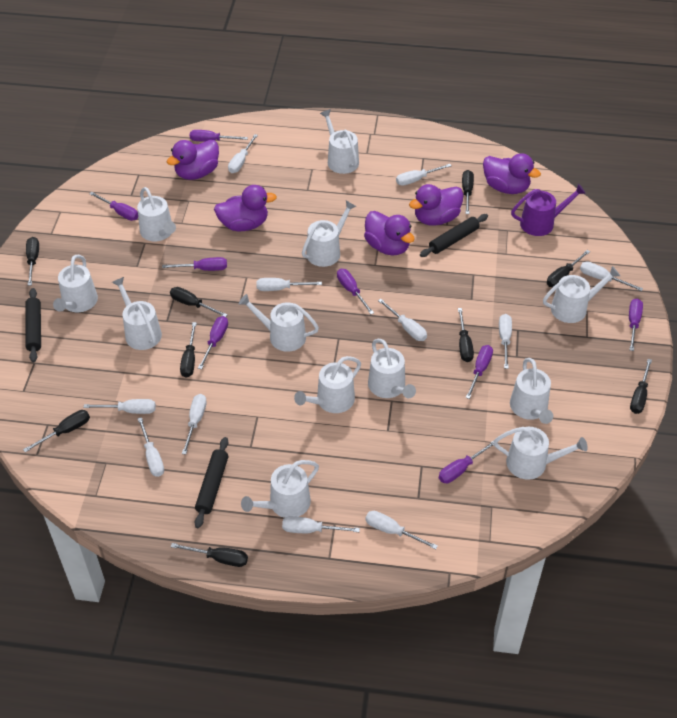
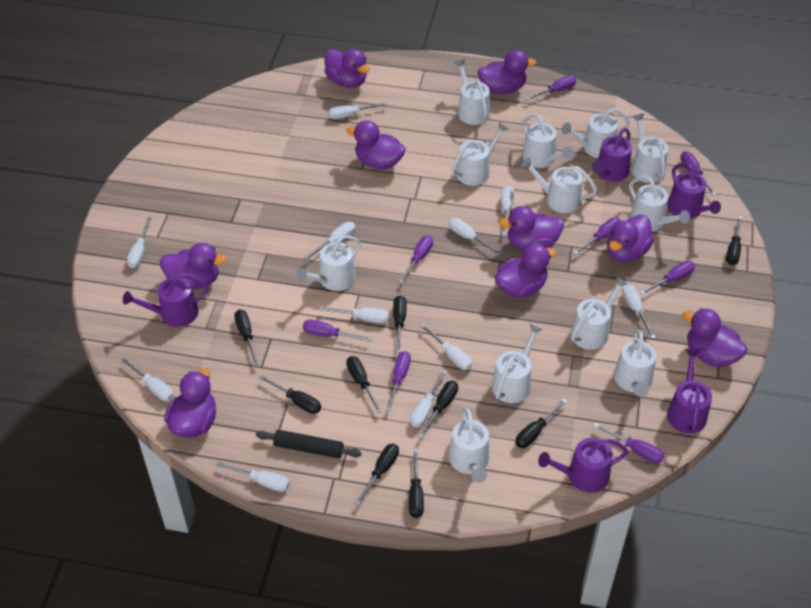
black rolling pin: 3 -> 1
purple duck: 5 -> 9
purple watering can: 1 -> 5

